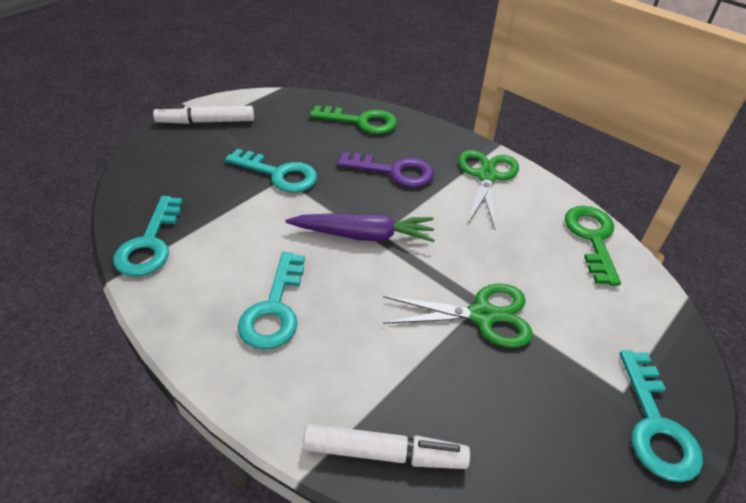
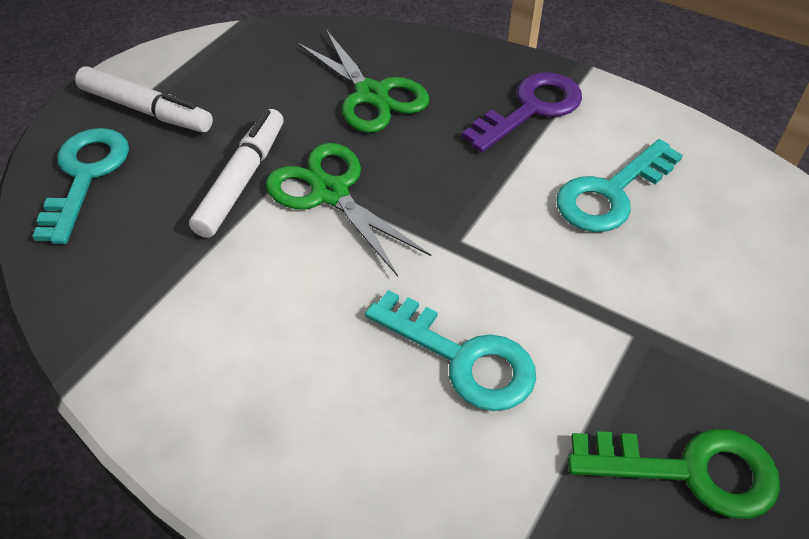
green key: 2 -> 1
purple carrot: 1 -> 0
turquoise key: 4 -> 3

